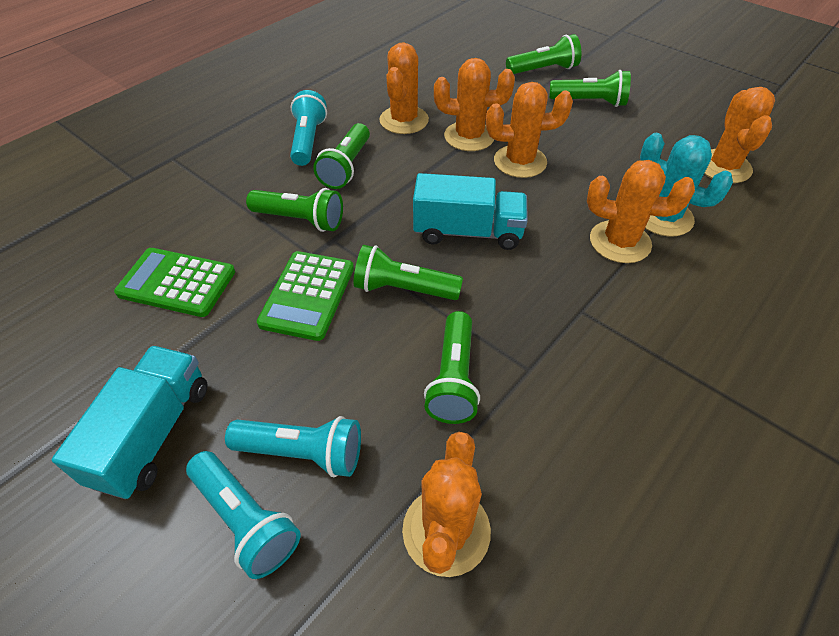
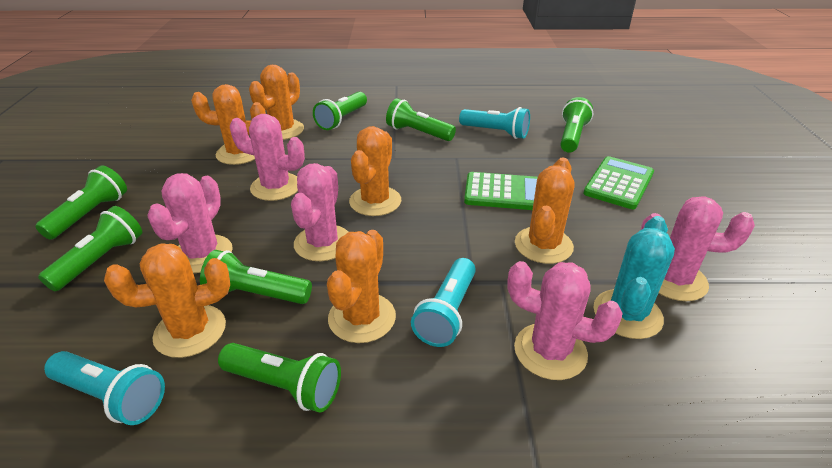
green flashlight: 6 -> 7
pink cactus: 0 -> 5
turquoise truck: 2 -> 0

